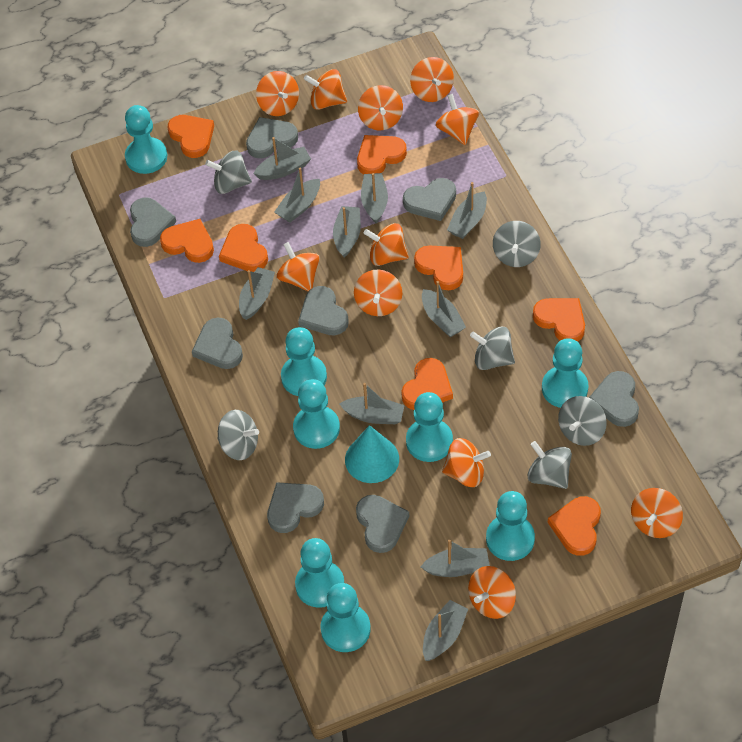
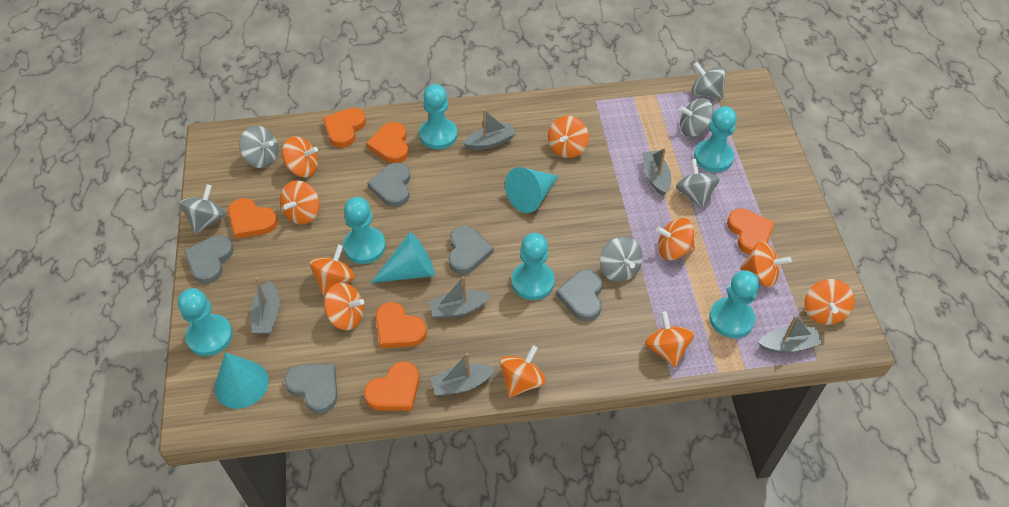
grey boat: 10 -> 6
grey heart: 8 -> 5
orange heart: 8 -> 6
orange spinning top: 11 -> 10
turquoise cone: 1 -> 3
turquoise pawn: 8 -> 6

